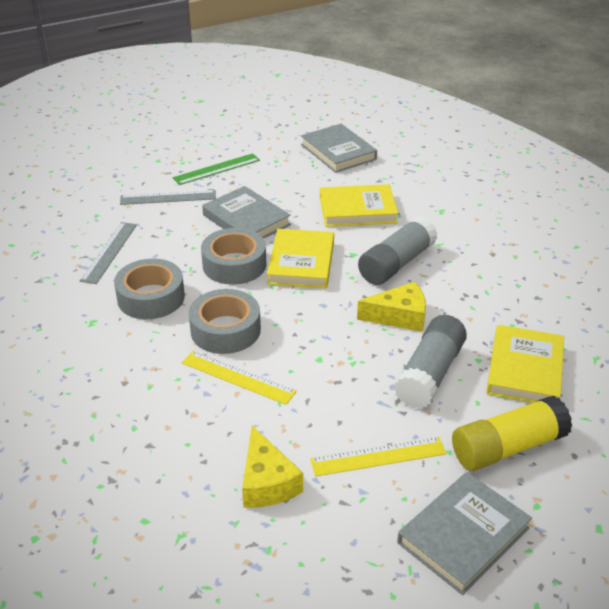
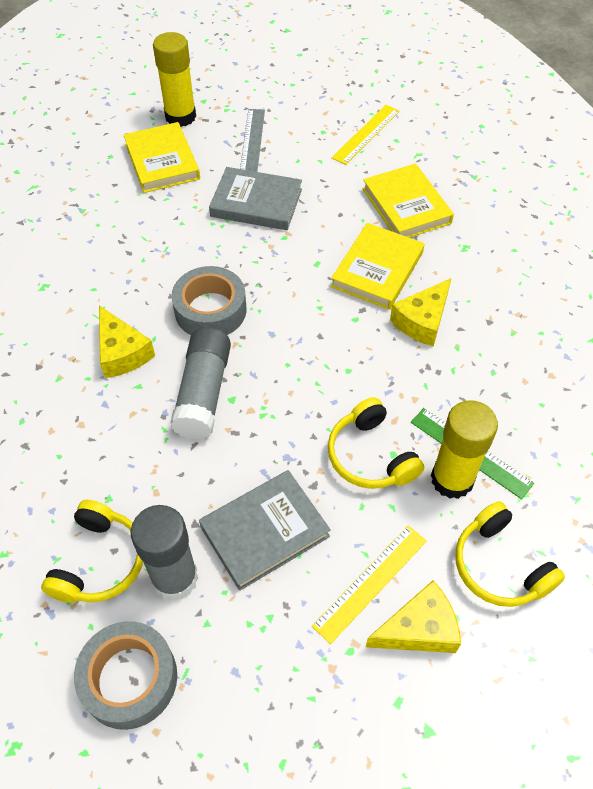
grey book: 3 -> 2
grey ruler: 2 -> 1
grey tape: 3 -> 2
yellow cheese: 2 -> 3
yellow glue stick: 1 -> 2
yellow headphones: 0 -> 3

